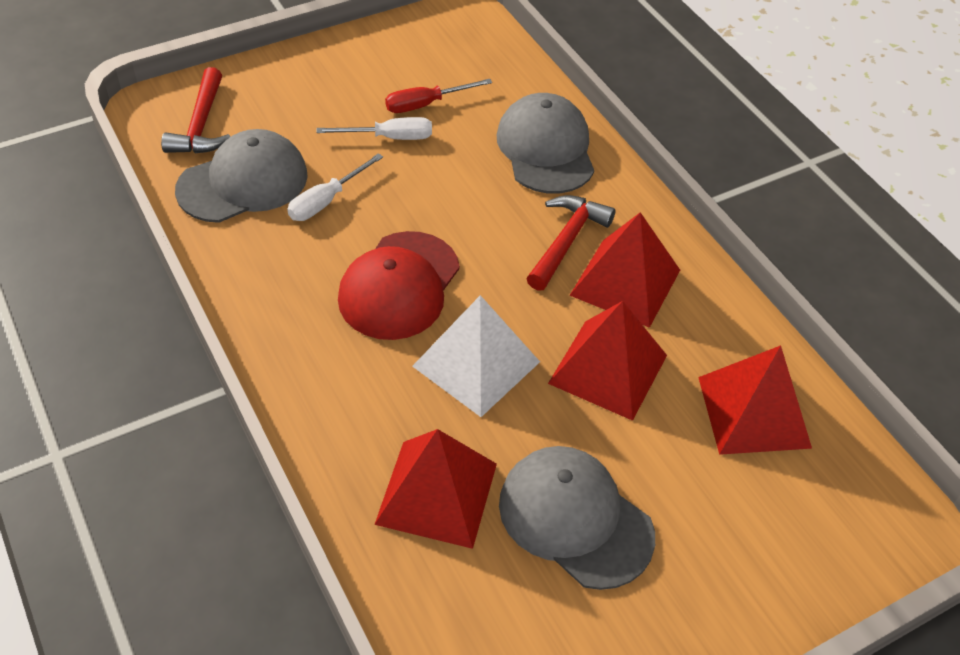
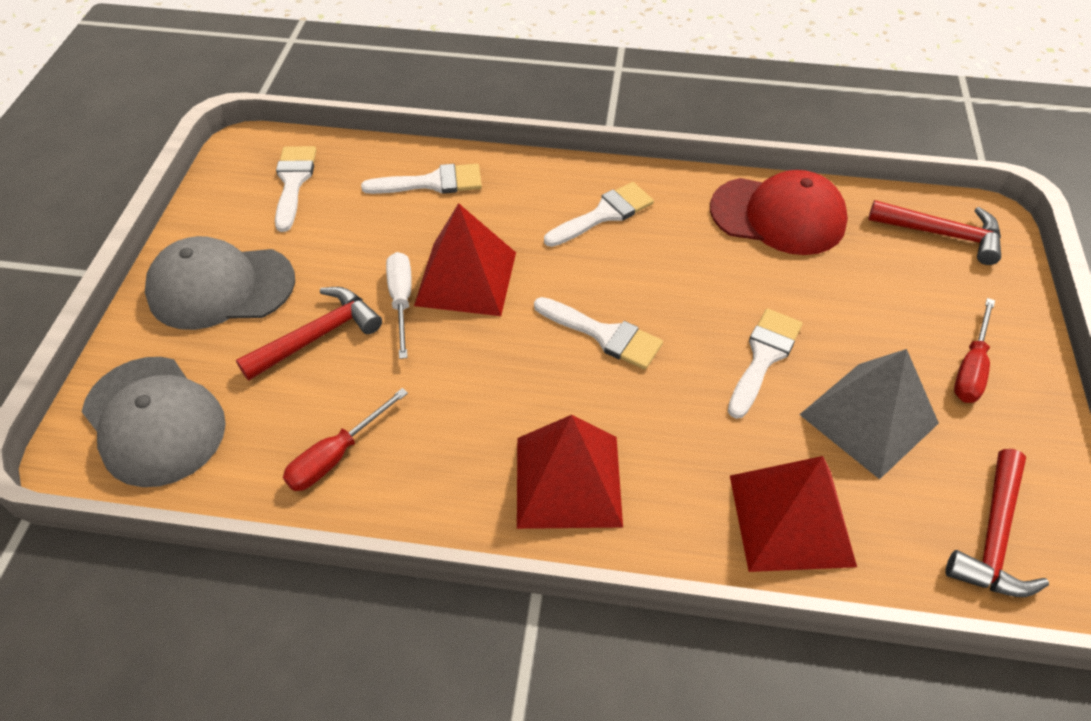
grey cap: 3 -> 2
grey pyramid: 0 -> 1
red hammer: 2 -> 3
red pyramid: 4 -> 3
red screwdriver: 1 -> 2
white brush: 0 -> 5
white pyramid: 1 -> 0
white screwdriver: 2 -> 1

